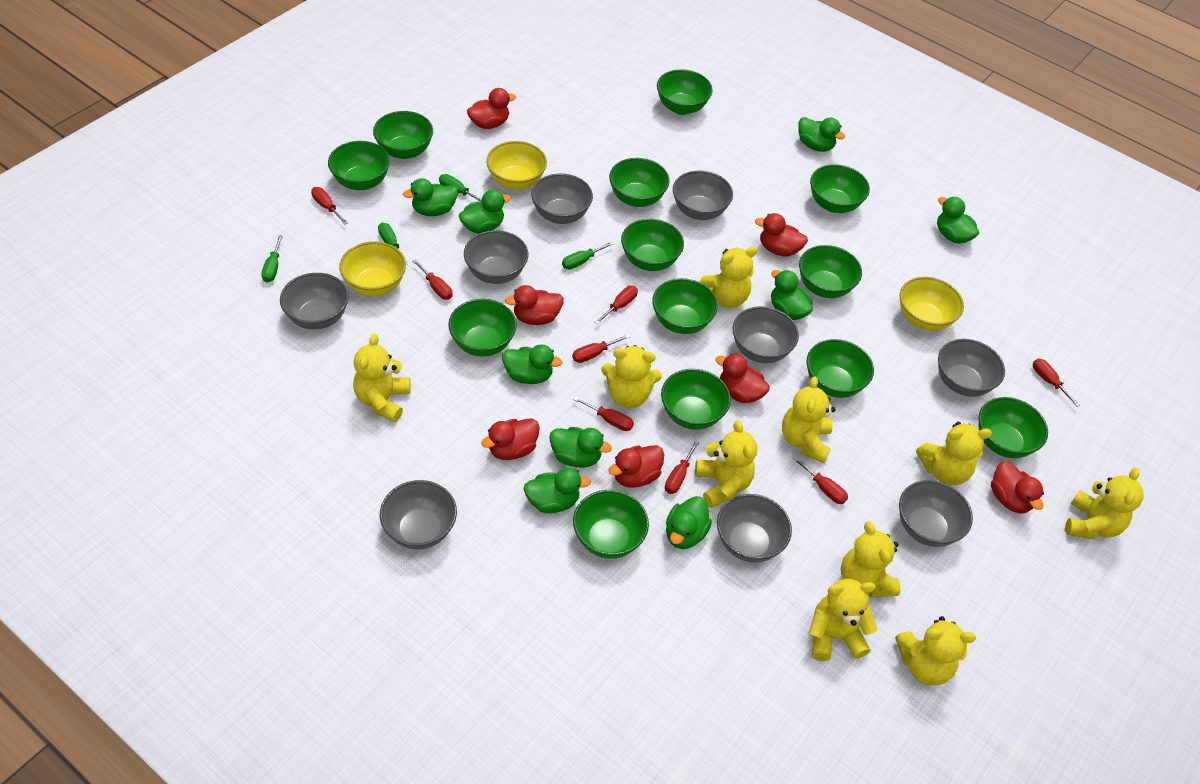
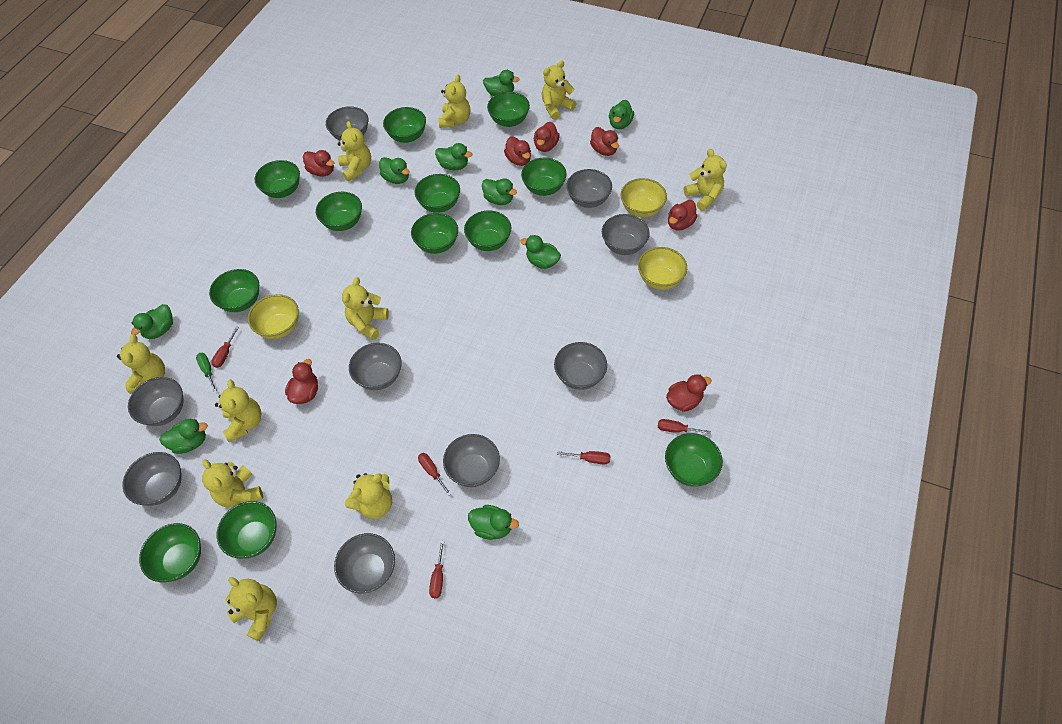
green bowl: 13 -> 12
green screwdriver: 4 -> 1
red screwdriver: 8 -> 5

